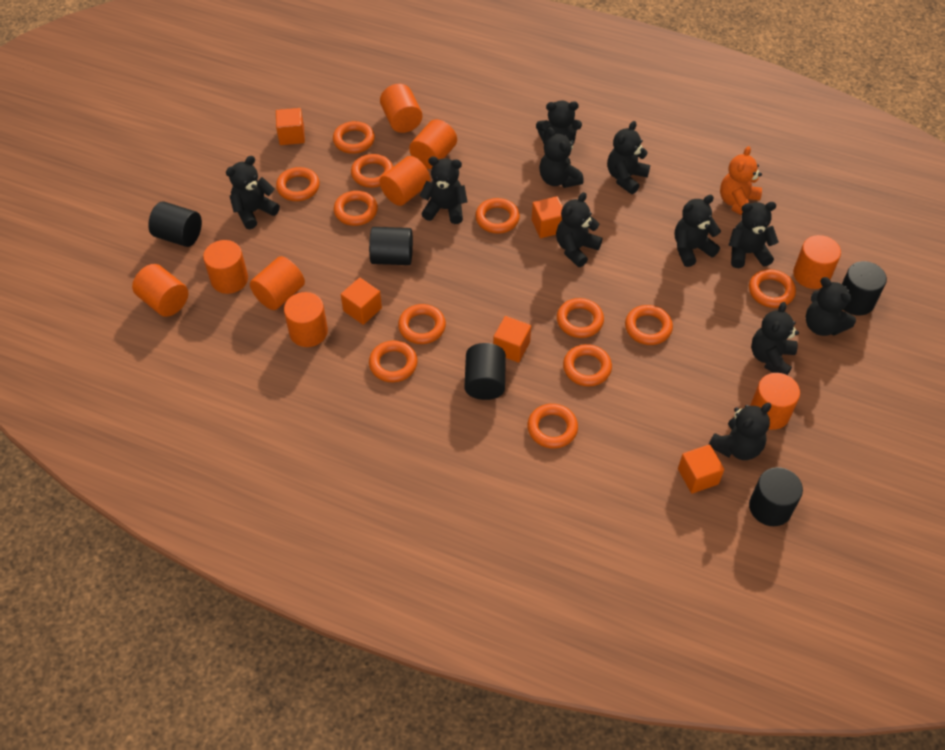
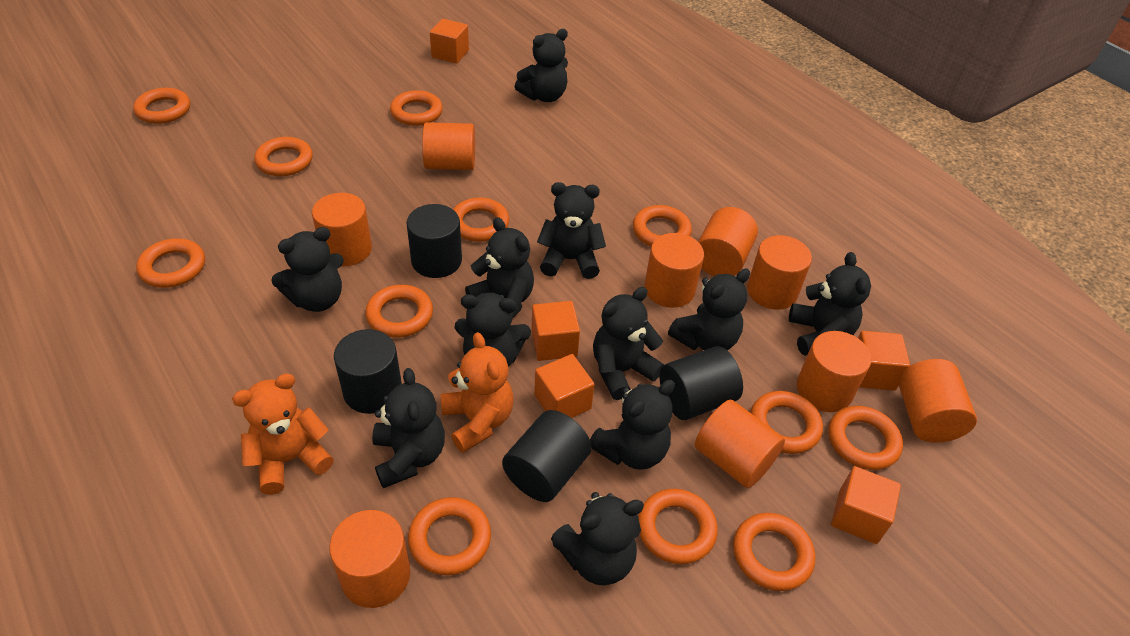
black cylinder: 5 -> 4
orange teddy bear: 1 -> 2

